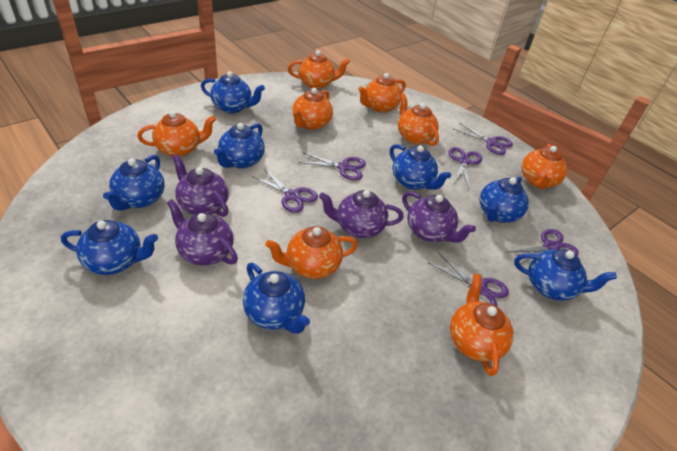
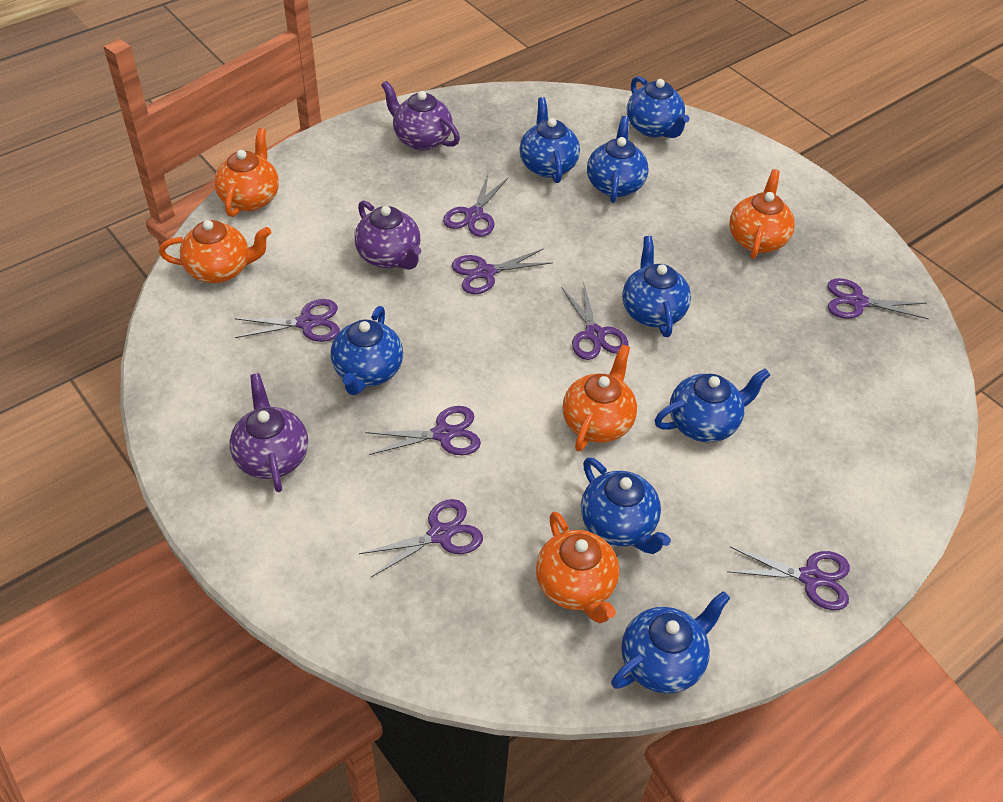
orange teapot: 8 -> 5
purple scissors: 6 -> 8
purple teapot: 4 -> 3

